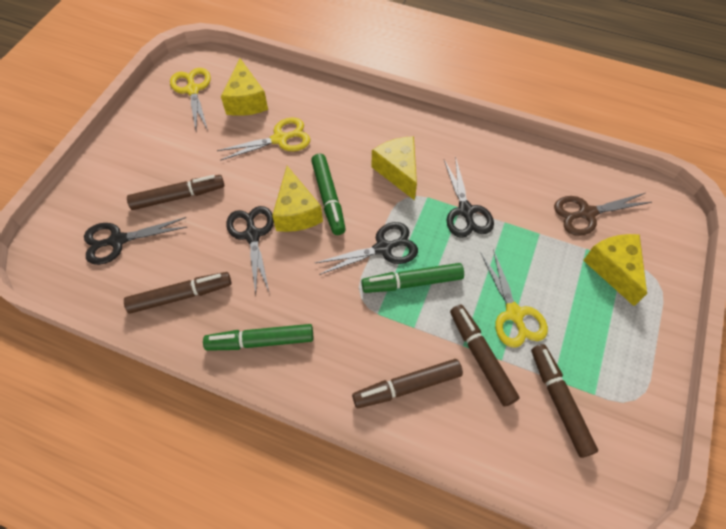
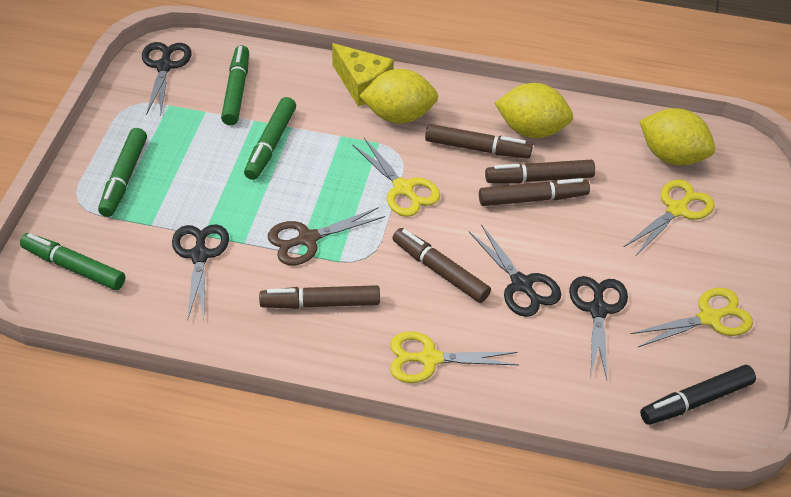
black marker: 0 -> 1
green marker: 3 -> 4
yellow cheese: 4 -> 1
yellow lemon: 0 -> 3
yellow scissors: 3 -> 4

